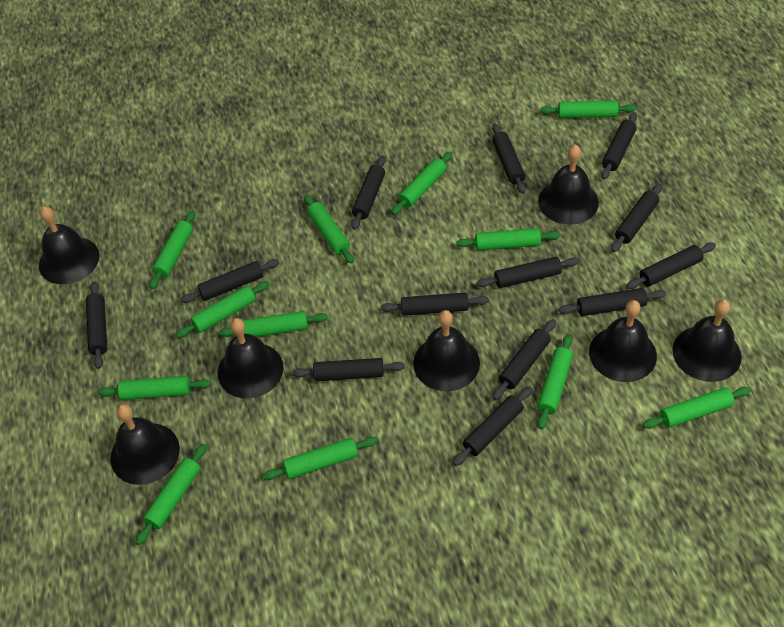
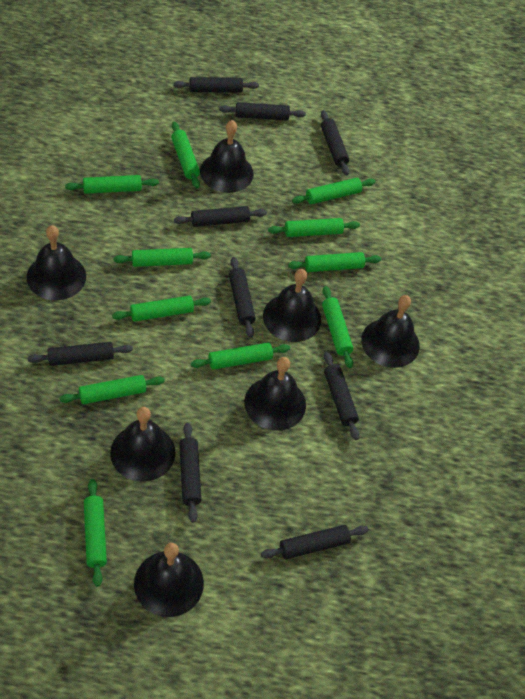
black rolling pin: 13 -> 9
green rolling pin: 12 -> 11

